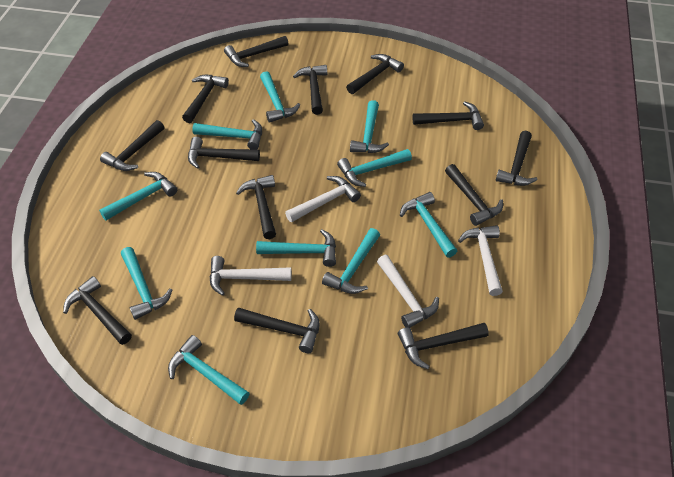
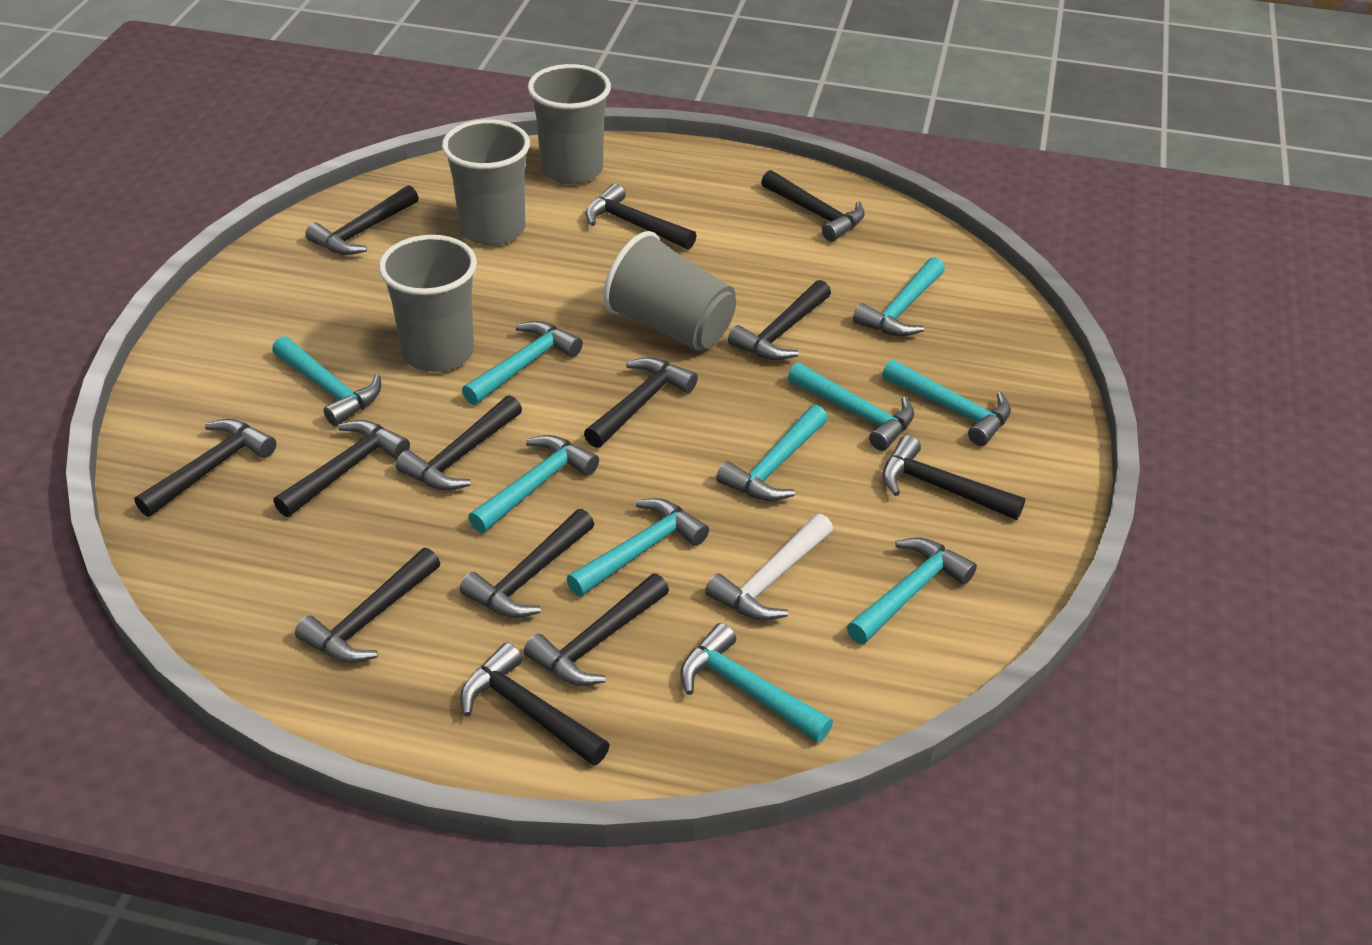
grey cup: 0 -> 4
white hammer: 4 -> 1

